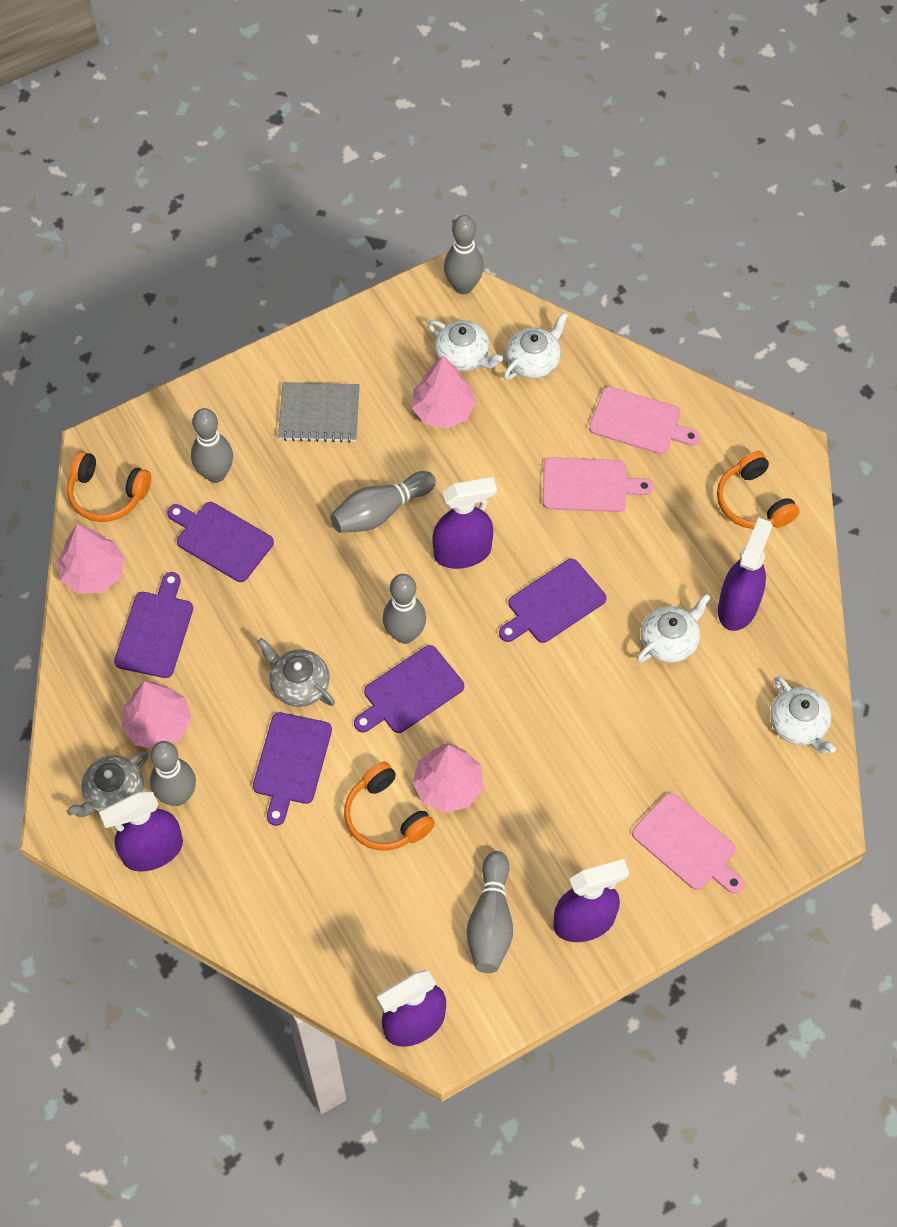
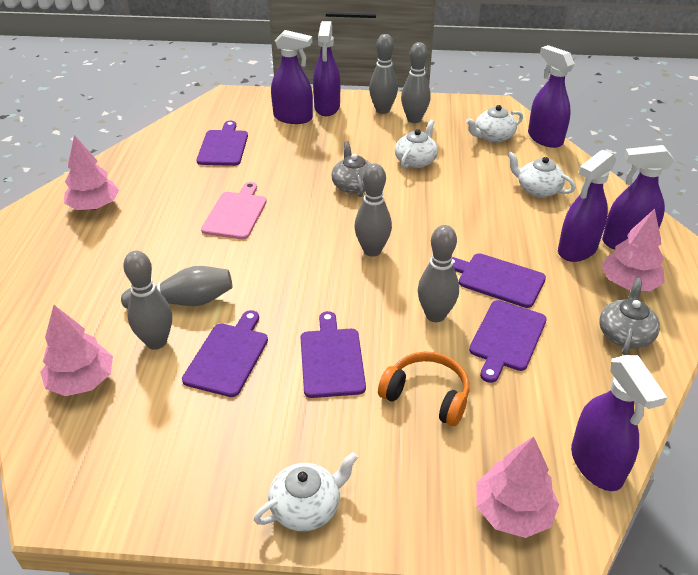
grey notebook: 1 -> 0
orange headphones: 3 -> 1
pink cutting board: 3 -> 1
purple spray bottle: 5 -> 6

